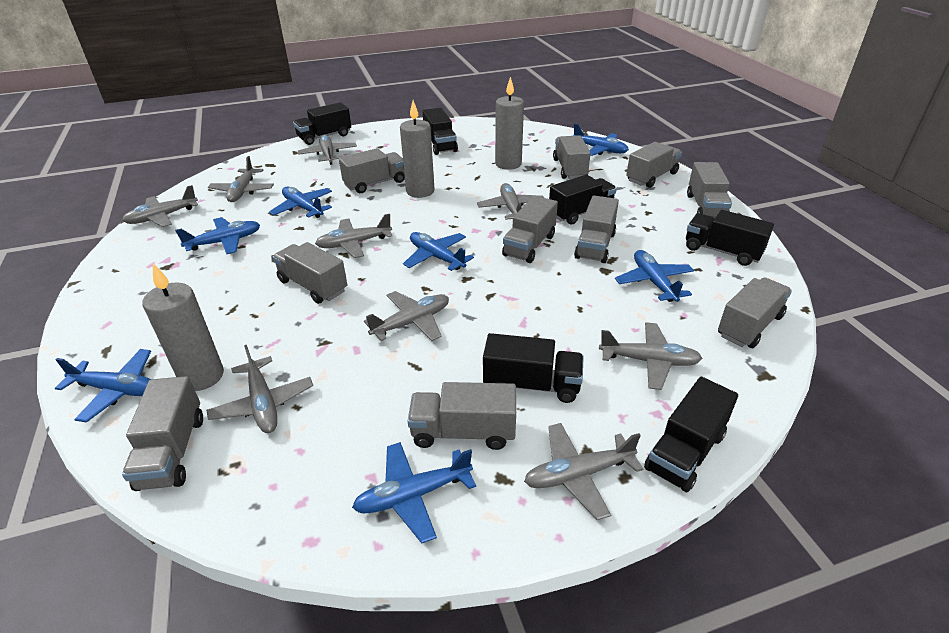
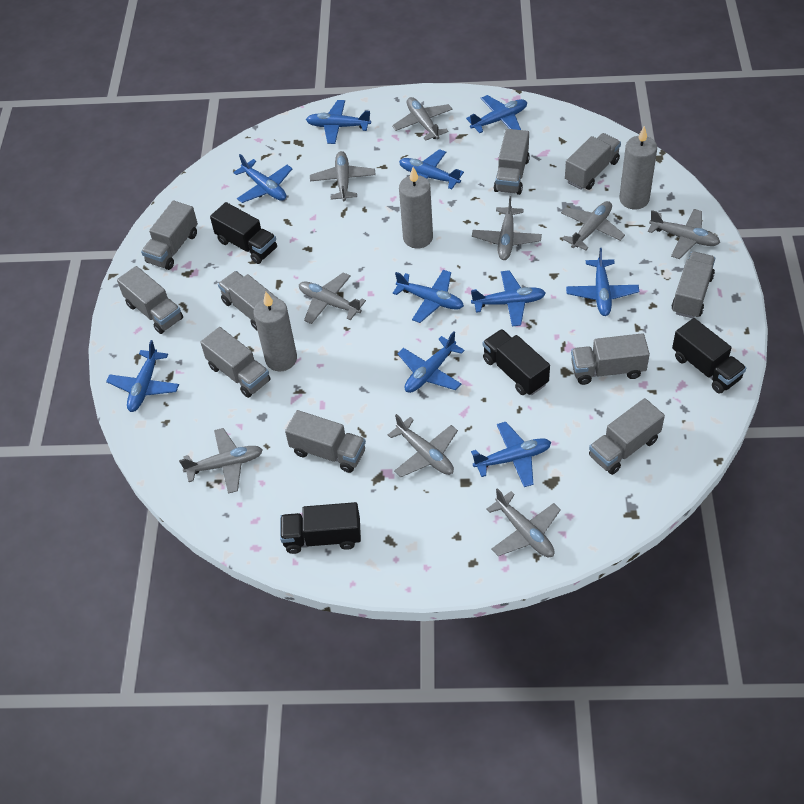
black truck: 6 -> 4
blue plane: 7 -> 10

